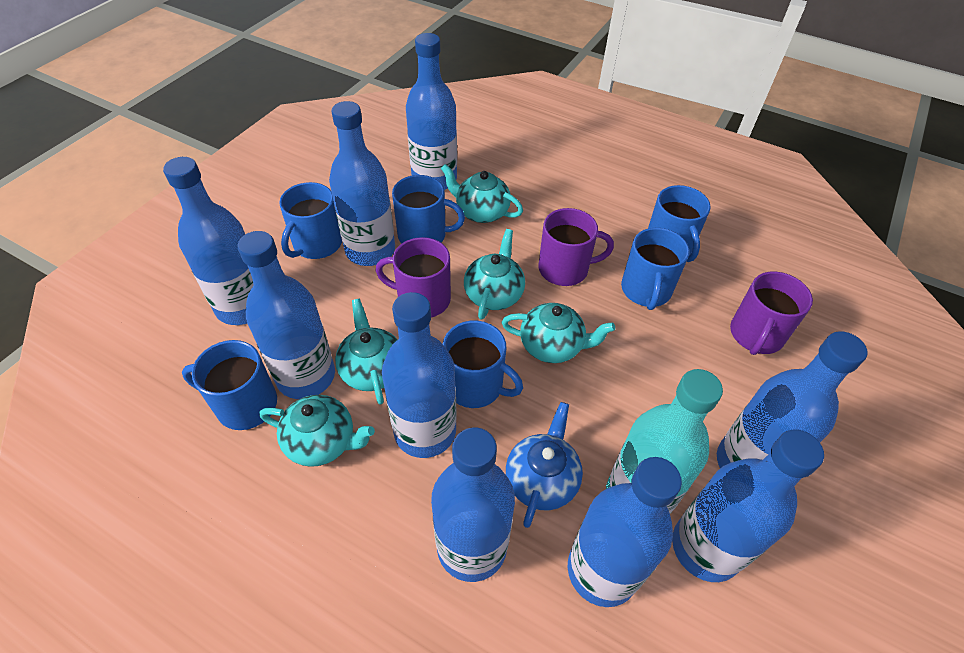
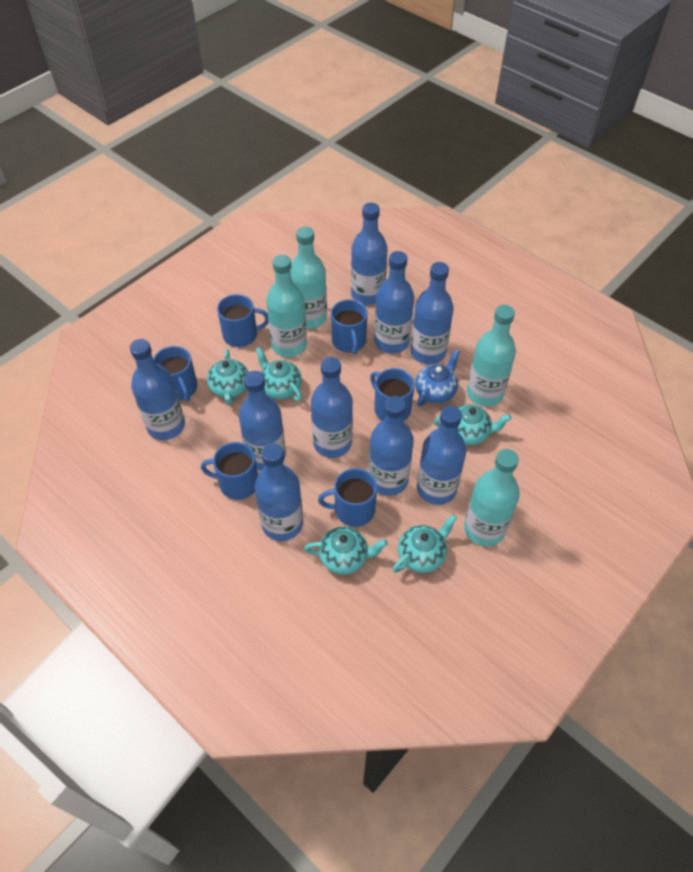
purple mug: 3 -> 0
turquoise bottle: 1 -> 4

